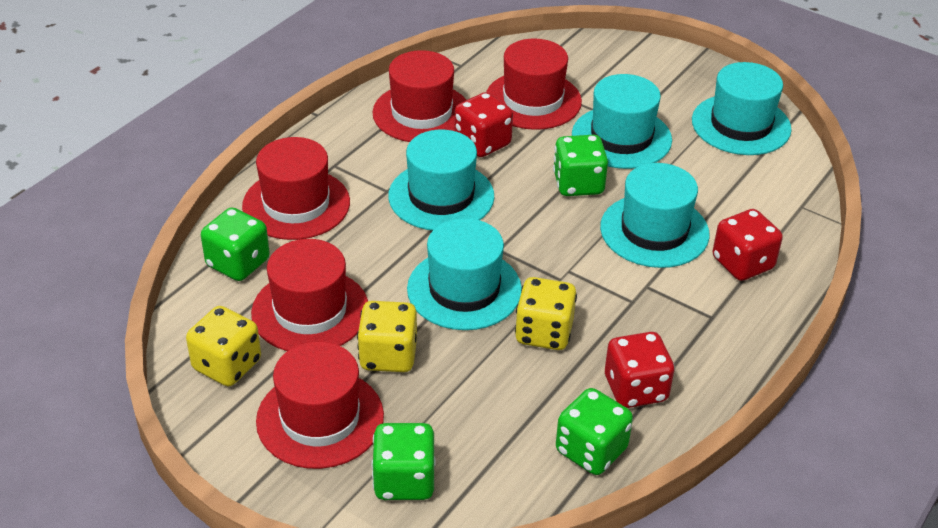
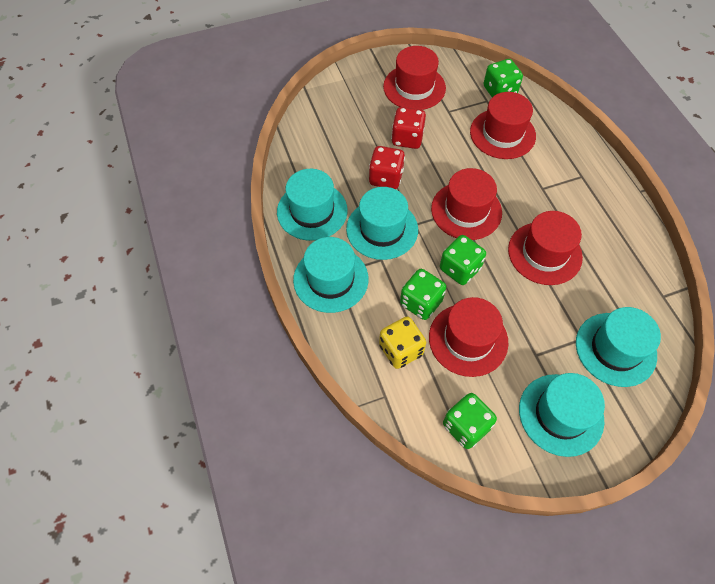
red dice: 3 -> 2
yellow dice: 3 -> 1

